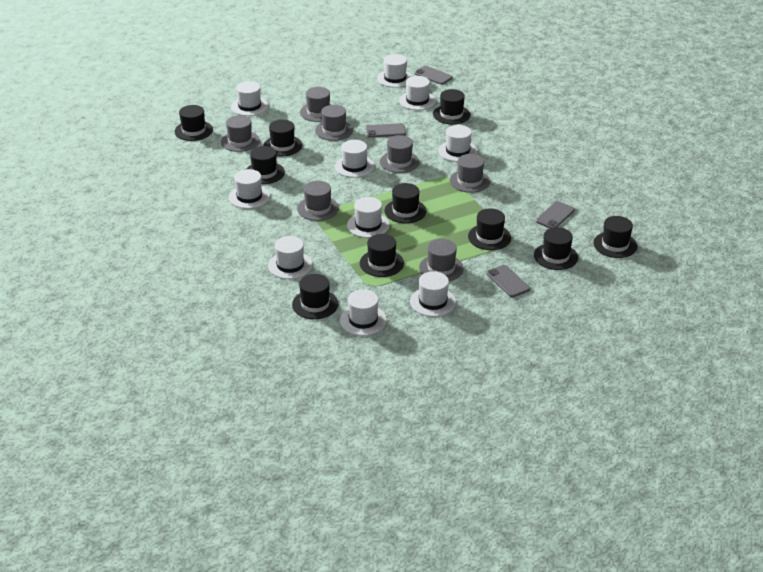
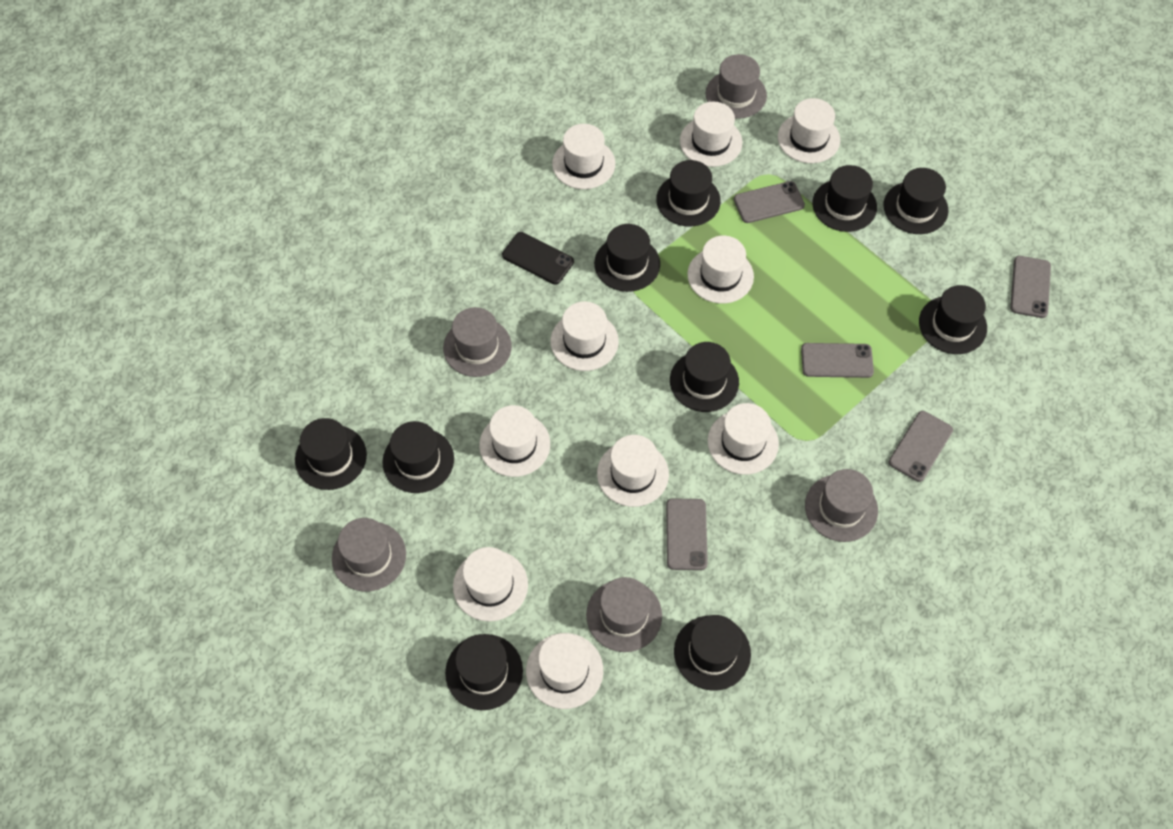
black phone: 0 -> 1
grey hat: 7 -> 5
grey phone: 4 -> 5

